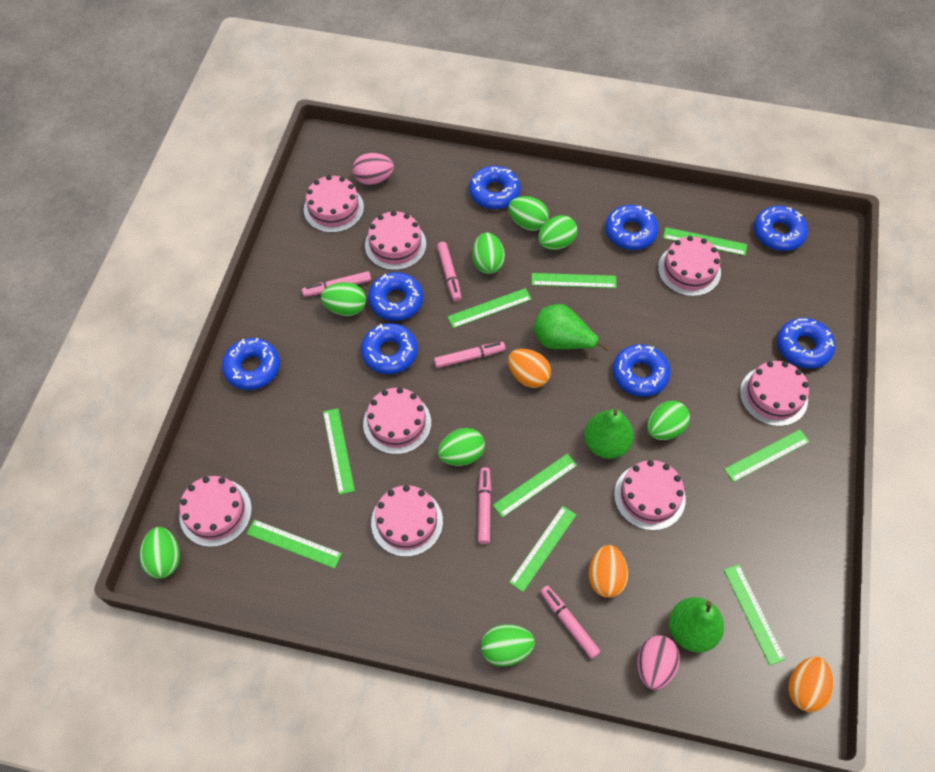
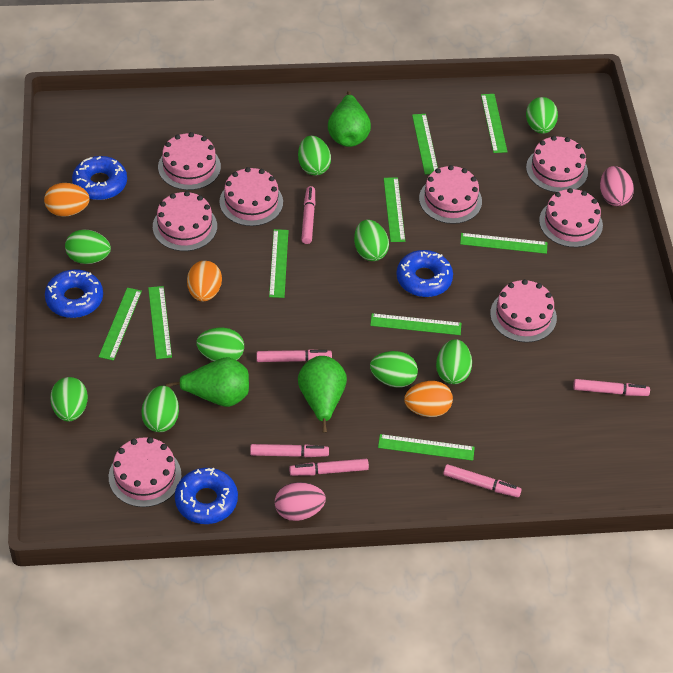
blue donut: 8 -> 4
green egg: 8 -> 9
pink marker: 5 -> 6

